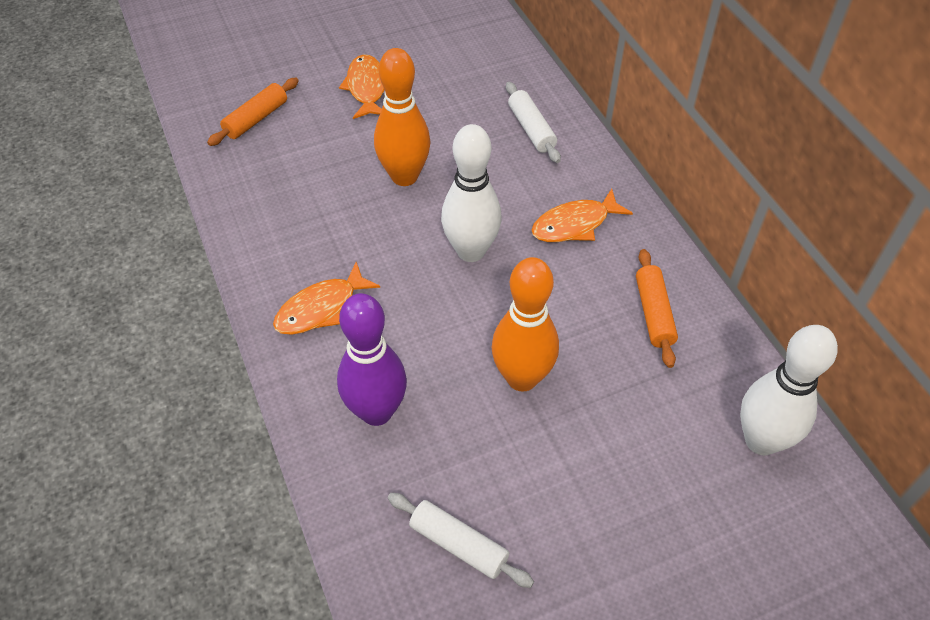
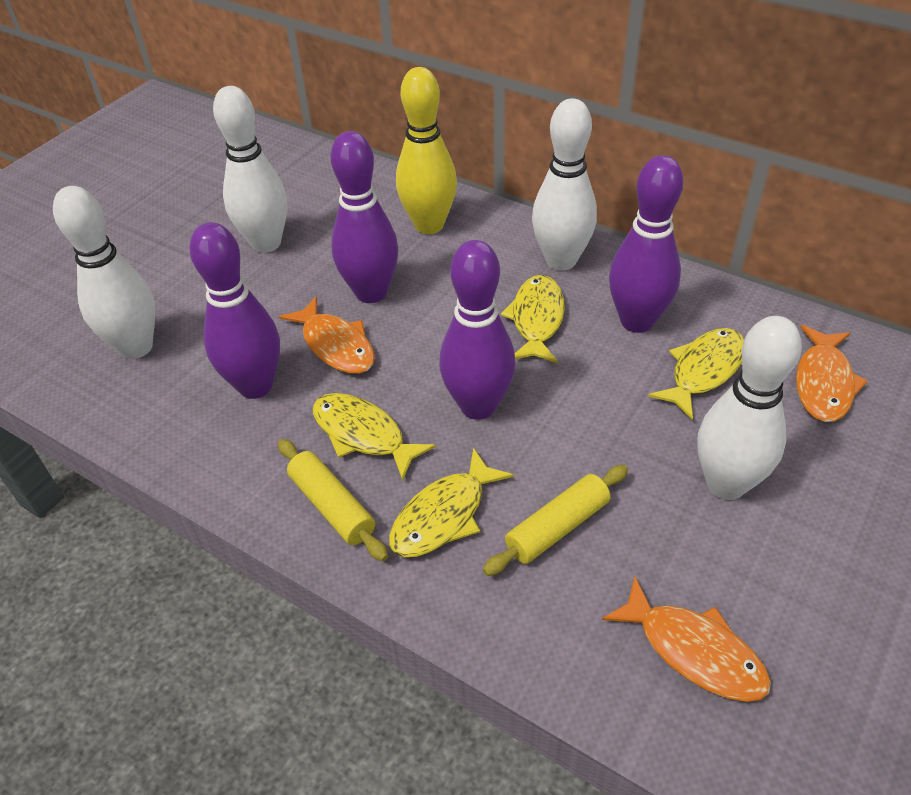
orange bowling pin: 2 -> 0
orange rolling pin: 2 -> 0
purple bowling pin: 1 -> 4
white bowling pin: 2 -> 4
white rolling pin: 2 -> 0
yellow bowling pin: 0 -> 1
yellow fish: 0 -> 4
yellow rolling pin: 0 -> 2

